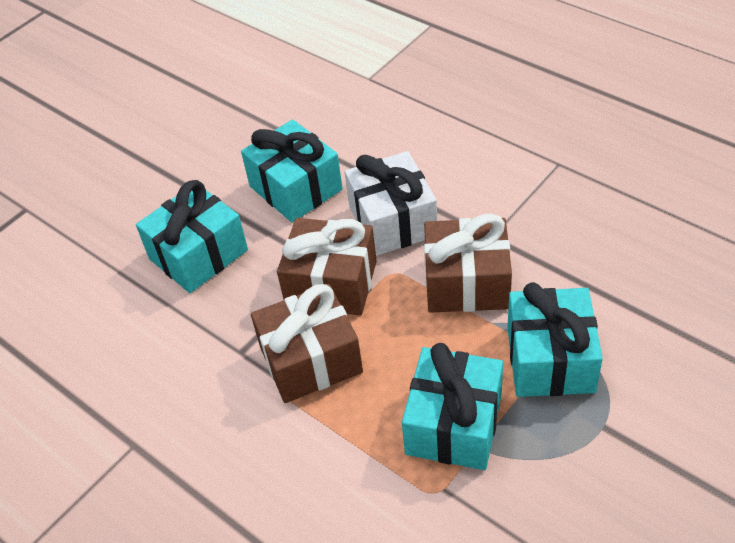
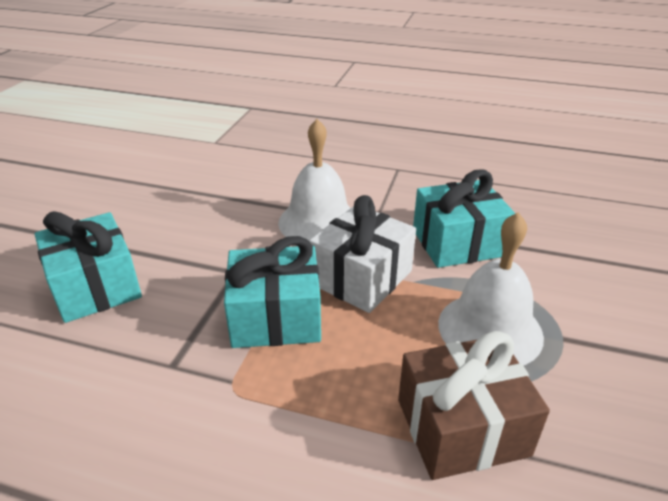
brown gift: 3 -> 1
turquoise gift: 4 -> 3
white bell: 0 -> 2

